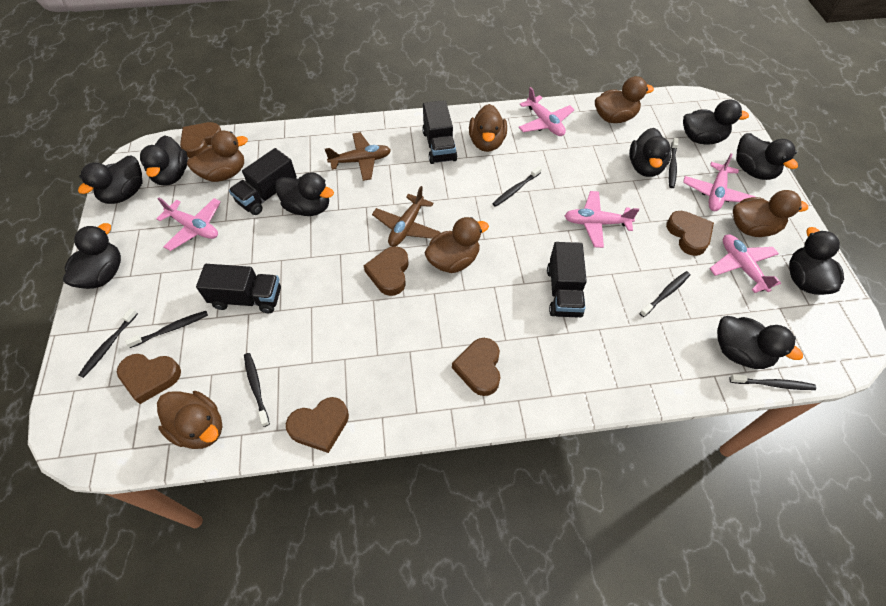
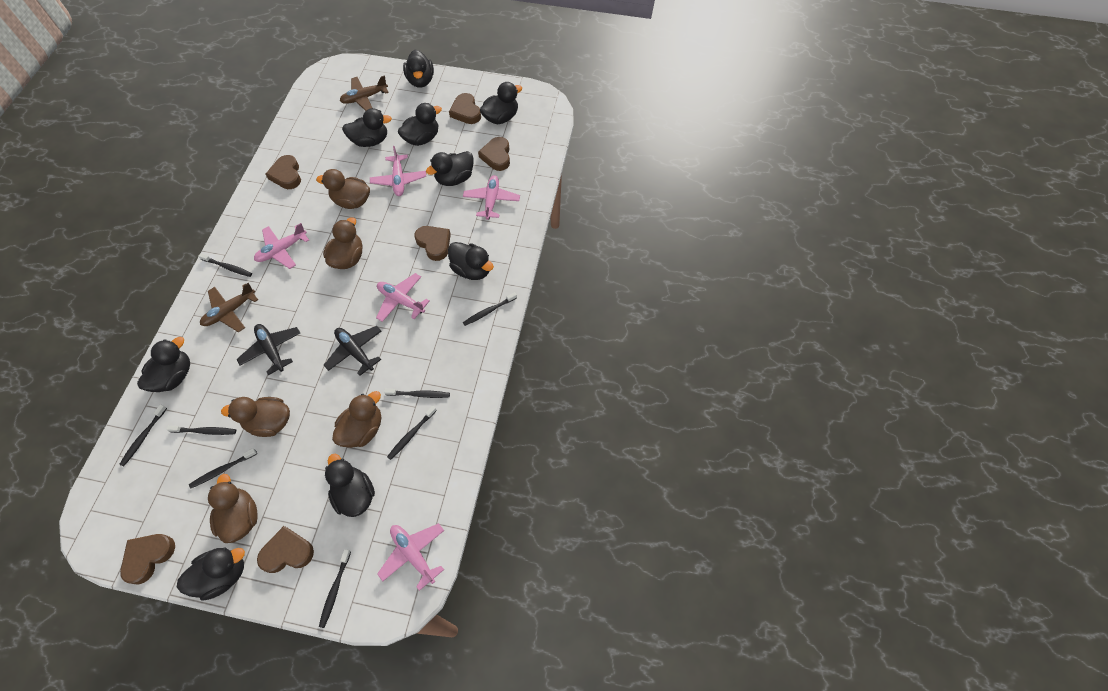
black plane: 0 -> 2
black toothbrush: 7 -> 8
black truck: 4 -> 0
brown duck: 6 -> 5

